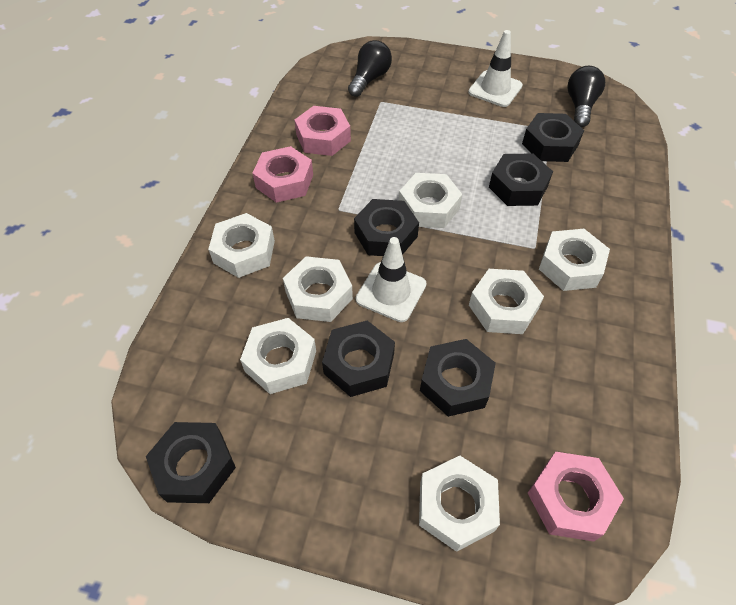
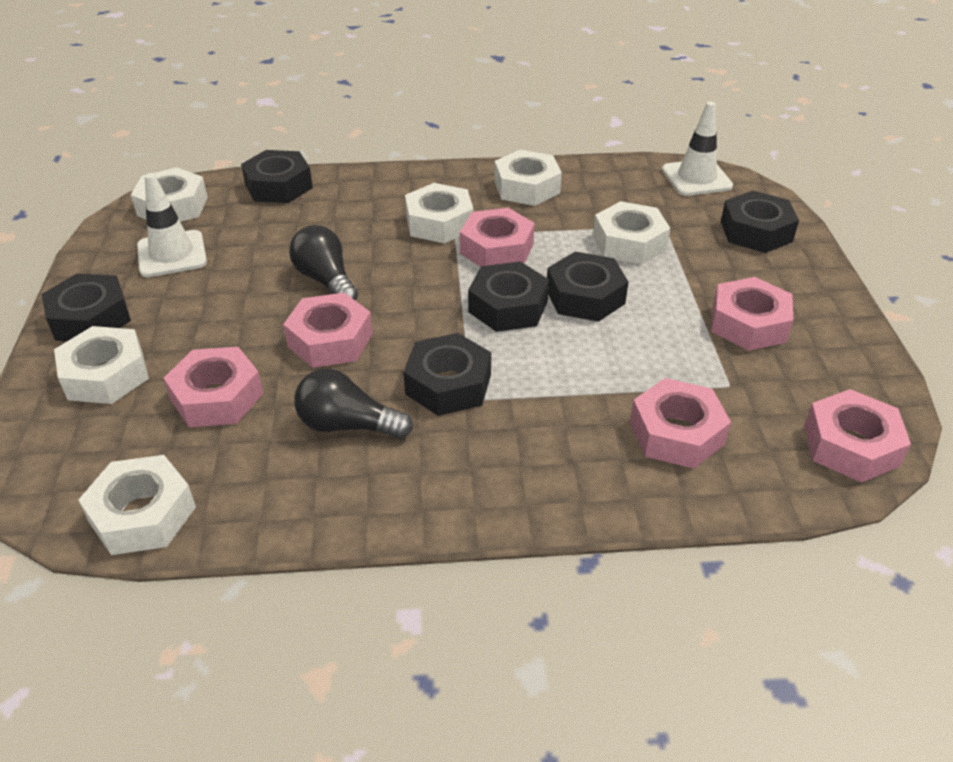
pink nut: 3 -> 6
white nut: 7 -> 6

